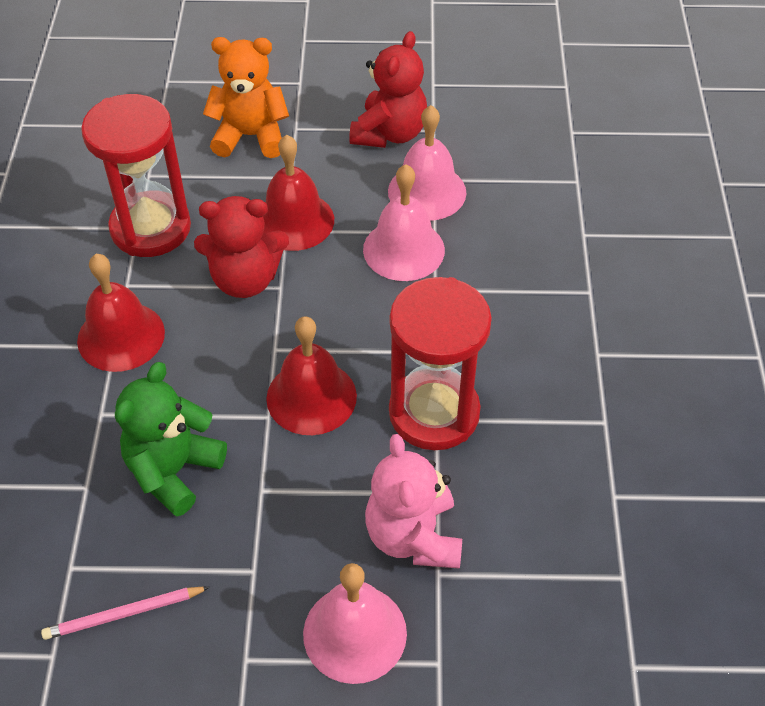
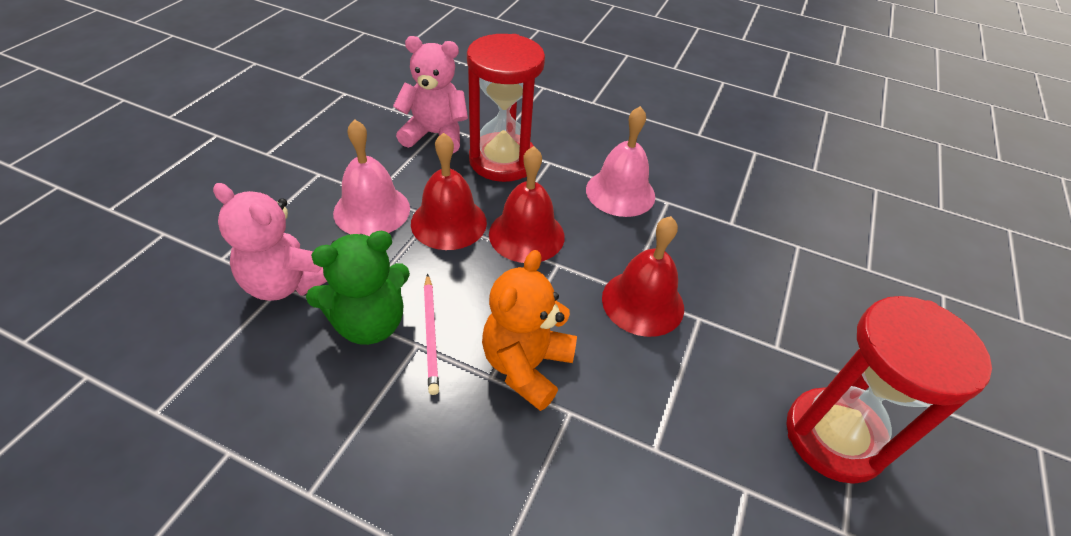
pink bell: 3 -> 2
pink teddy bear: 1 -> 2
red teddy bear: 2 -> 0

